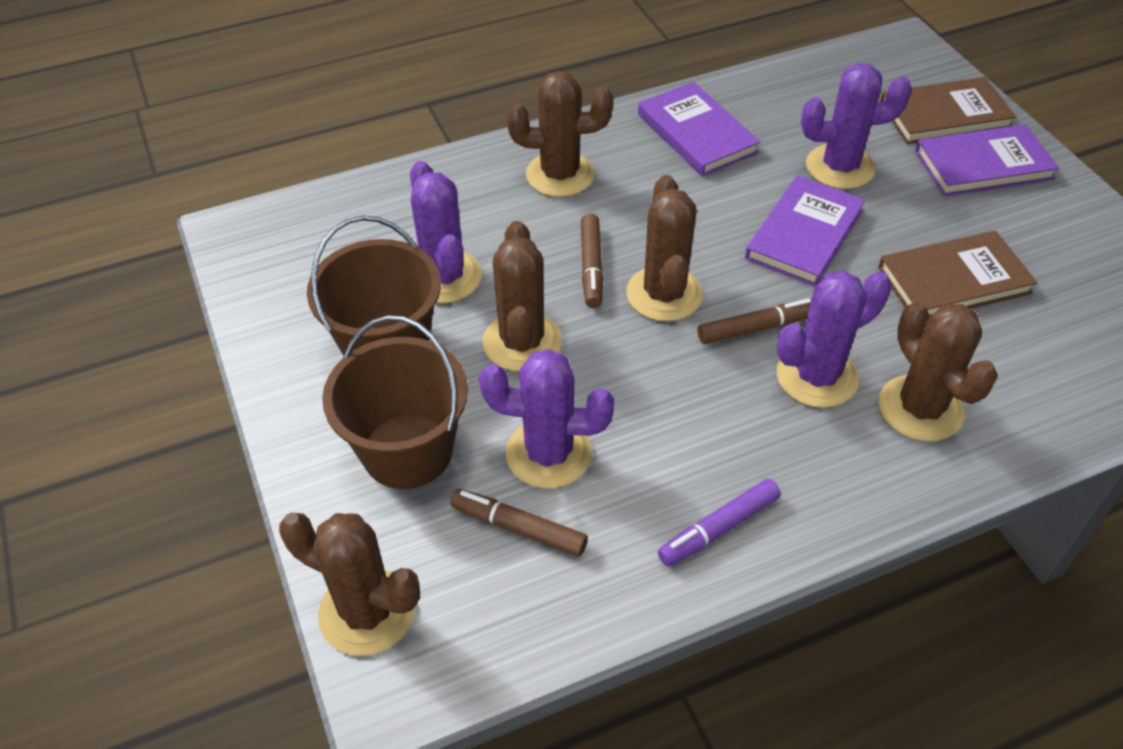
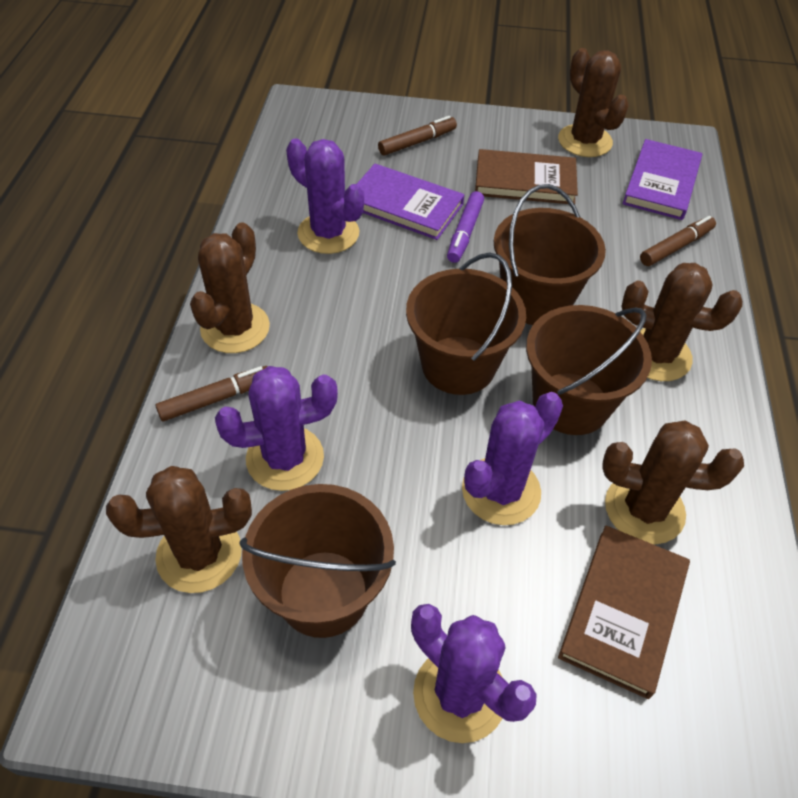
brown bucket: 2 -> 4
purple book: 3 -> 2

